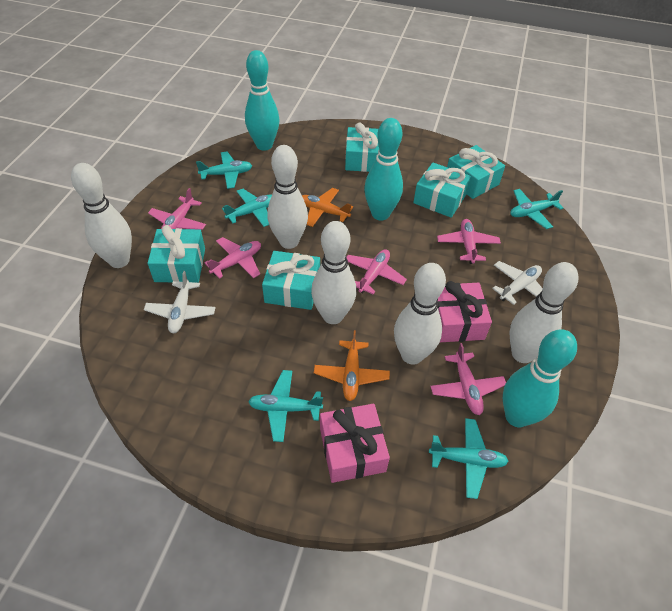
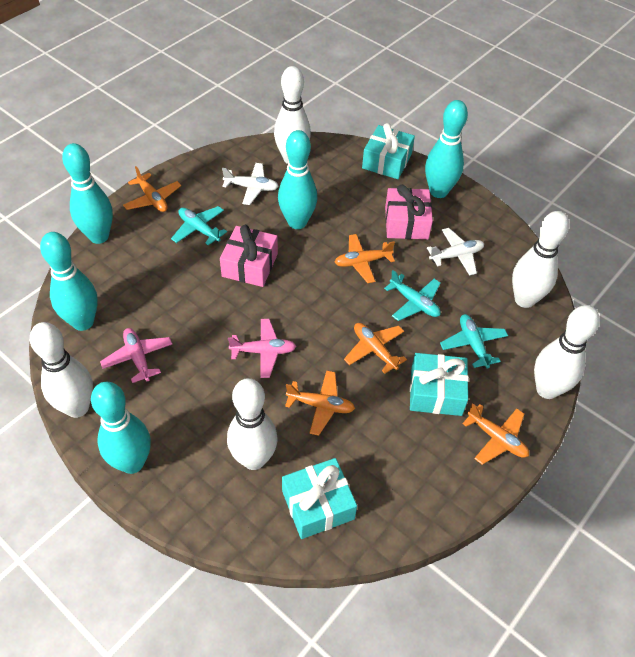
orange plane: 2 -> 5
pink plane: 5 -> 2
turquoise bowling pin: 3 -> 5
turquoise gift: 5 -> 3
turquoise plane: 5 -> 3

